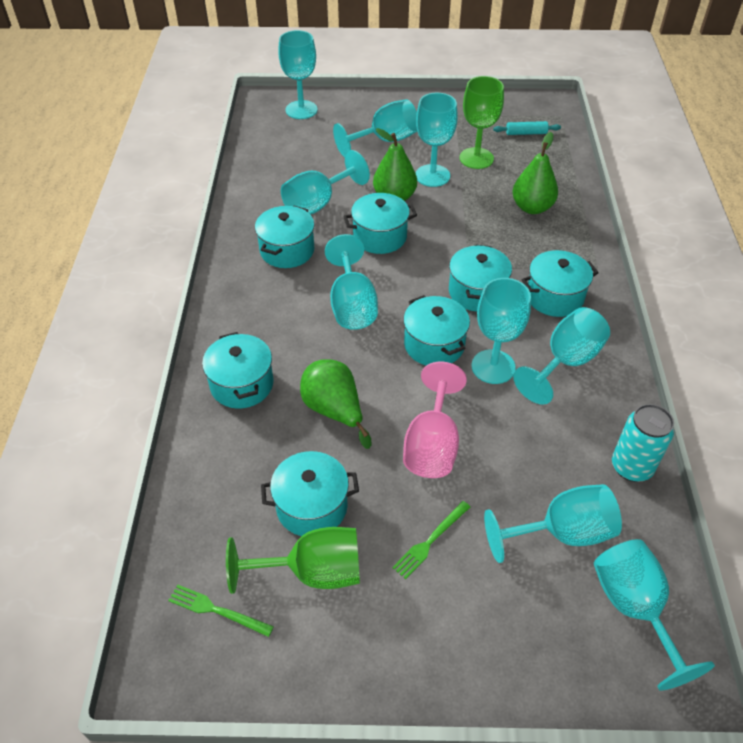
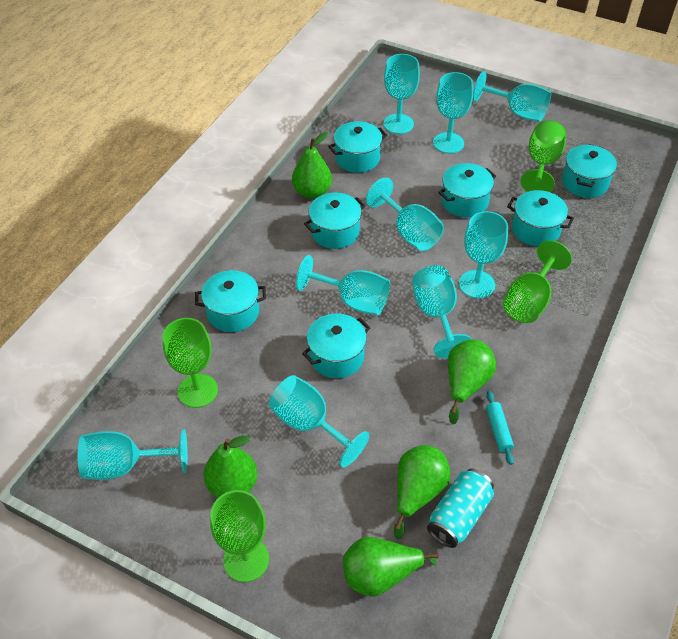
green fork: 2 -> 0
green goblet: 2 -> 4
green pear: 3 -> 5
pink goblet: 1 -> 0

